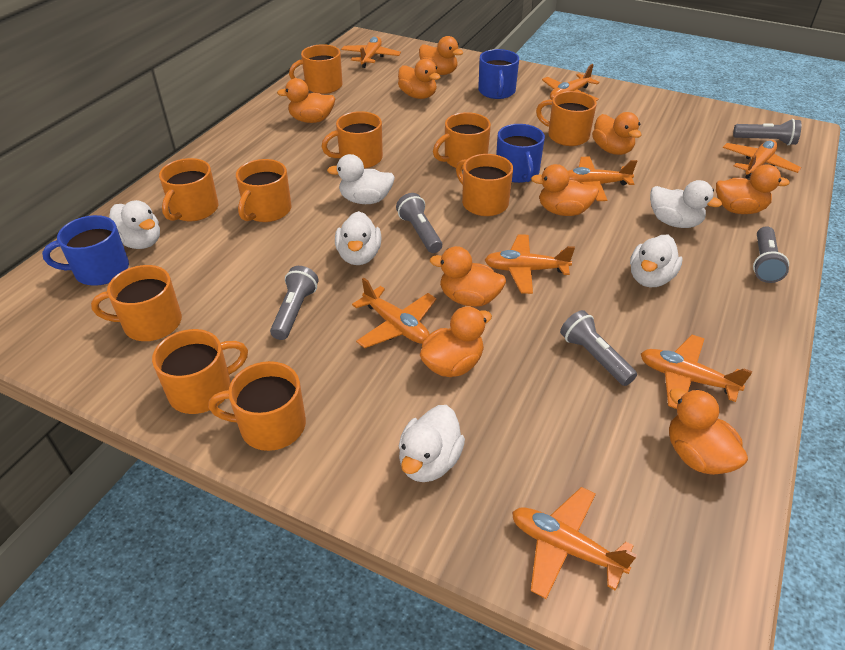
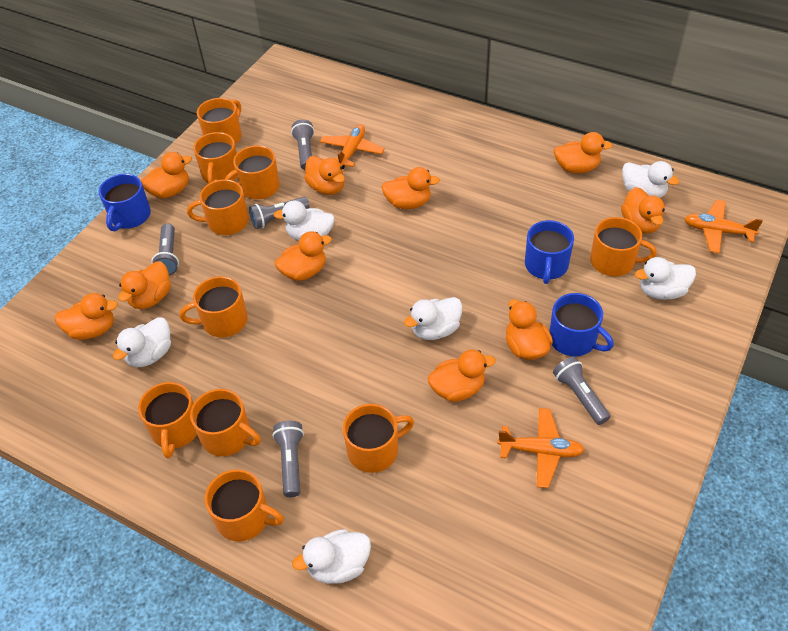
orange duck: 9 -> 10
orange plane: 8 -> 3

